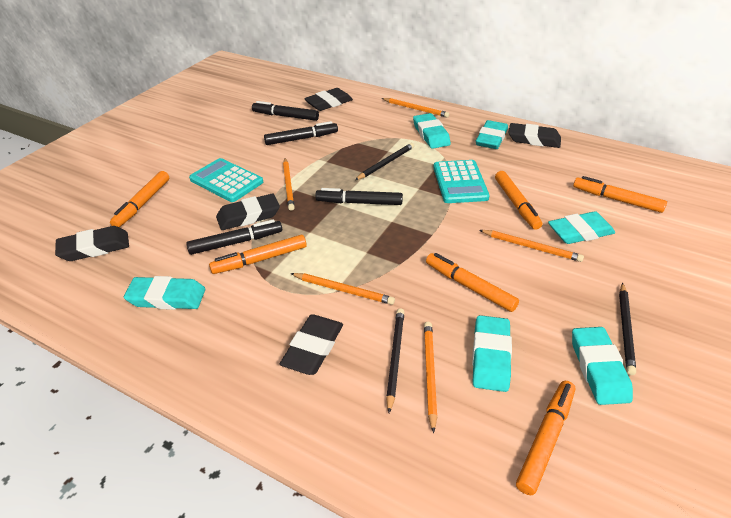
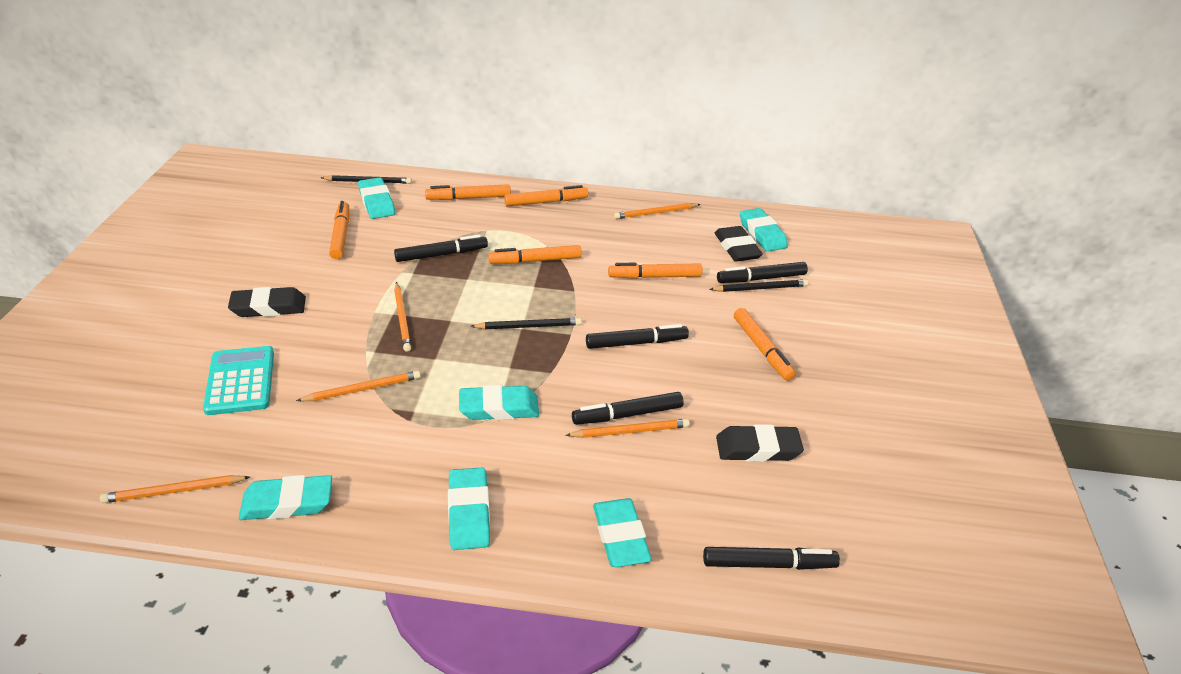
black eraser: 5 -> 3
black marker: 4 -> 5
turquoise calculator: 2 -> 1

